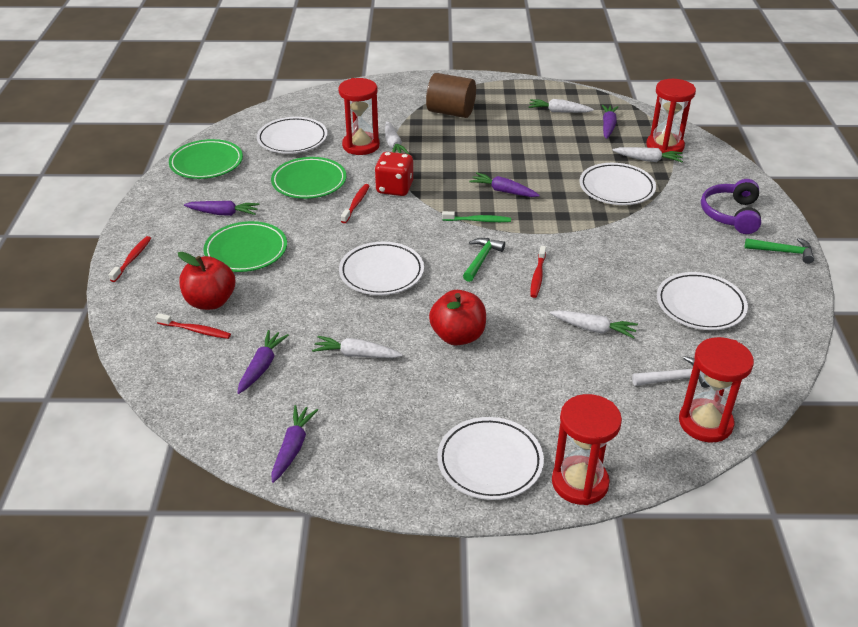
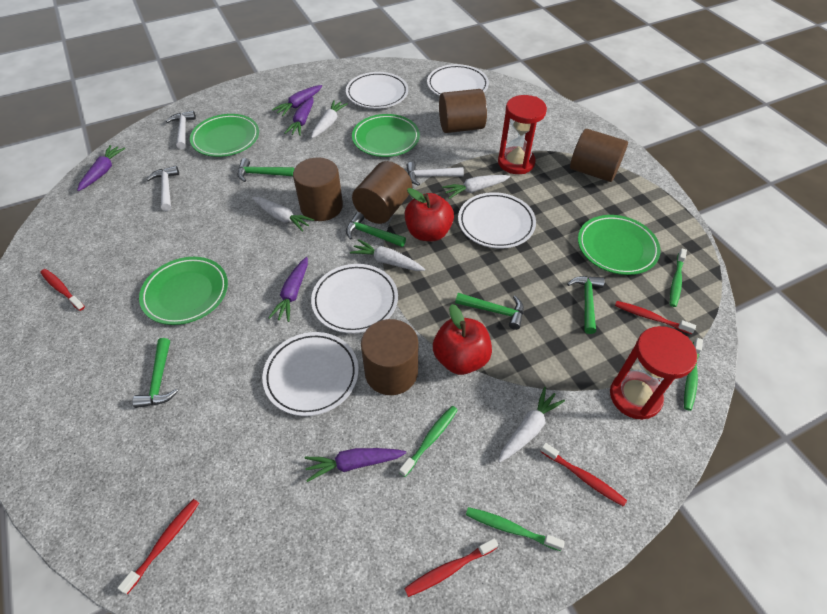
brown cylinder: 1 -> 5
green hammer: 2 -> 5
green plate: 3 -> 4
green toothbrush: 1 -> 4
purple headphones: 1 -> 0
red dice: 1 -> 0
red hourglass: 4 -> 2
red toothbrush: 4 -> 5
white hammer: 1 -> 3

